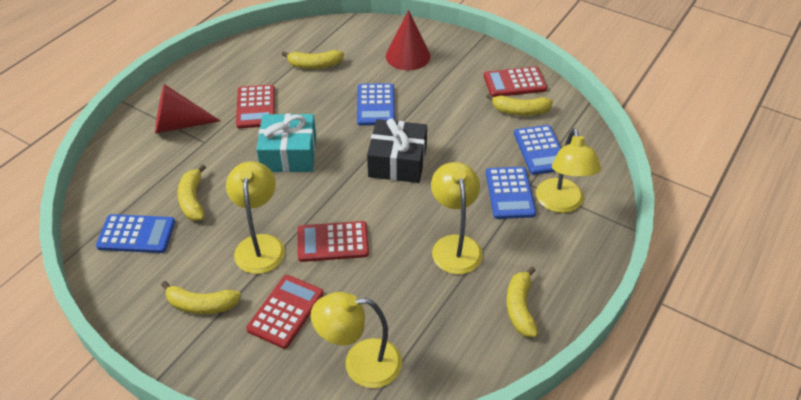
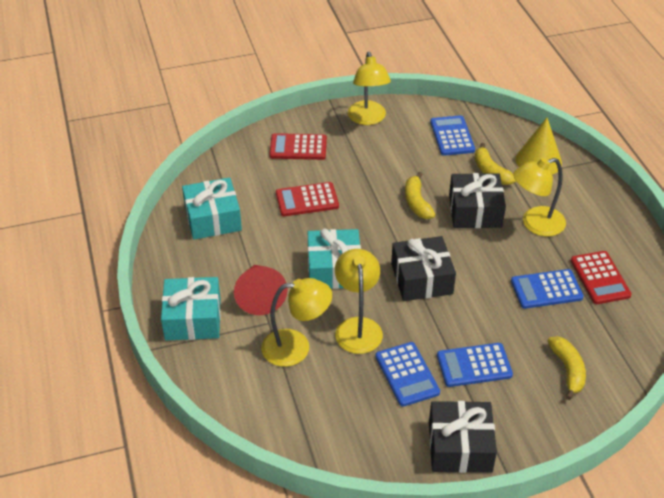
black gift: 1 -> 3
red calculator: 4 -> 3
red cone: 2 -> 1
turquoise gift: 1 -> 3
yellow banana: 5 -> 3
yellow cone: 0 -> 1

